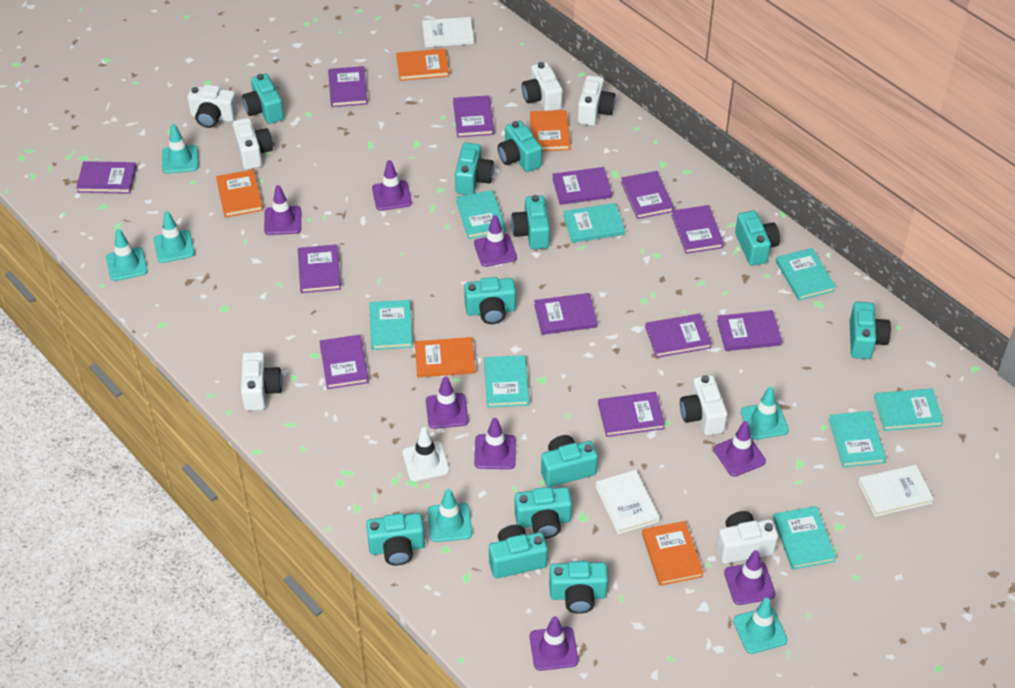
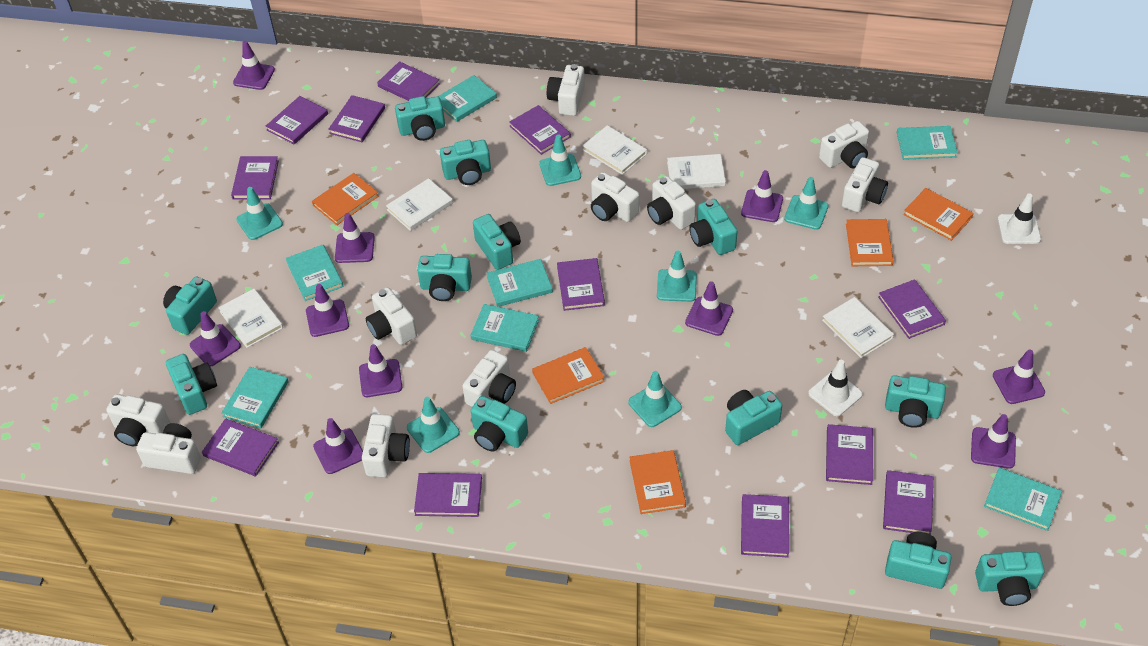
purple traffic cone: 8 -> 10
turquoise book: 8 -> 7
white book: 3 -> 5
white camera: 7 -> 10
white traffic cone: 1 -> 2

